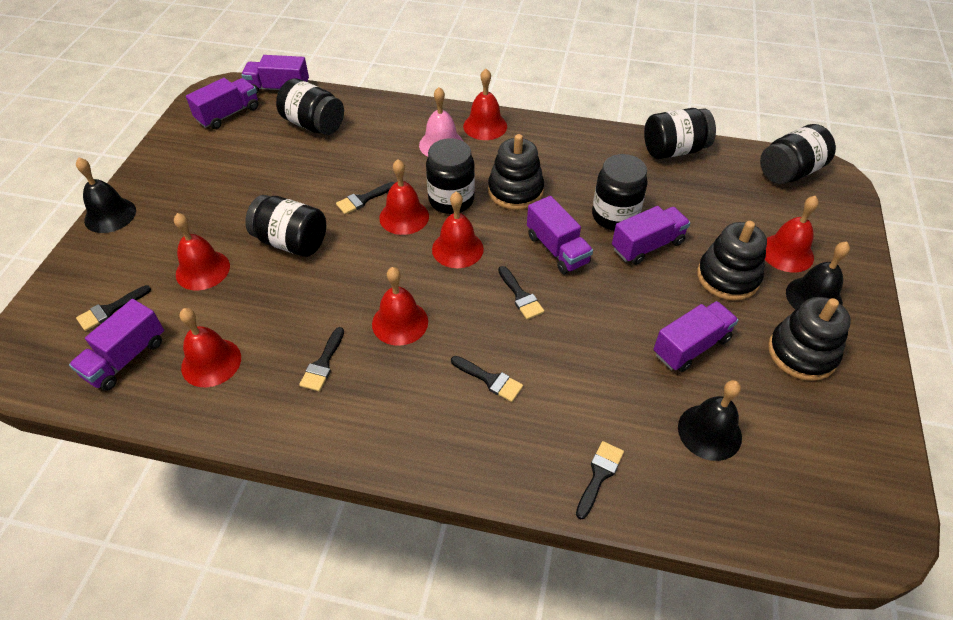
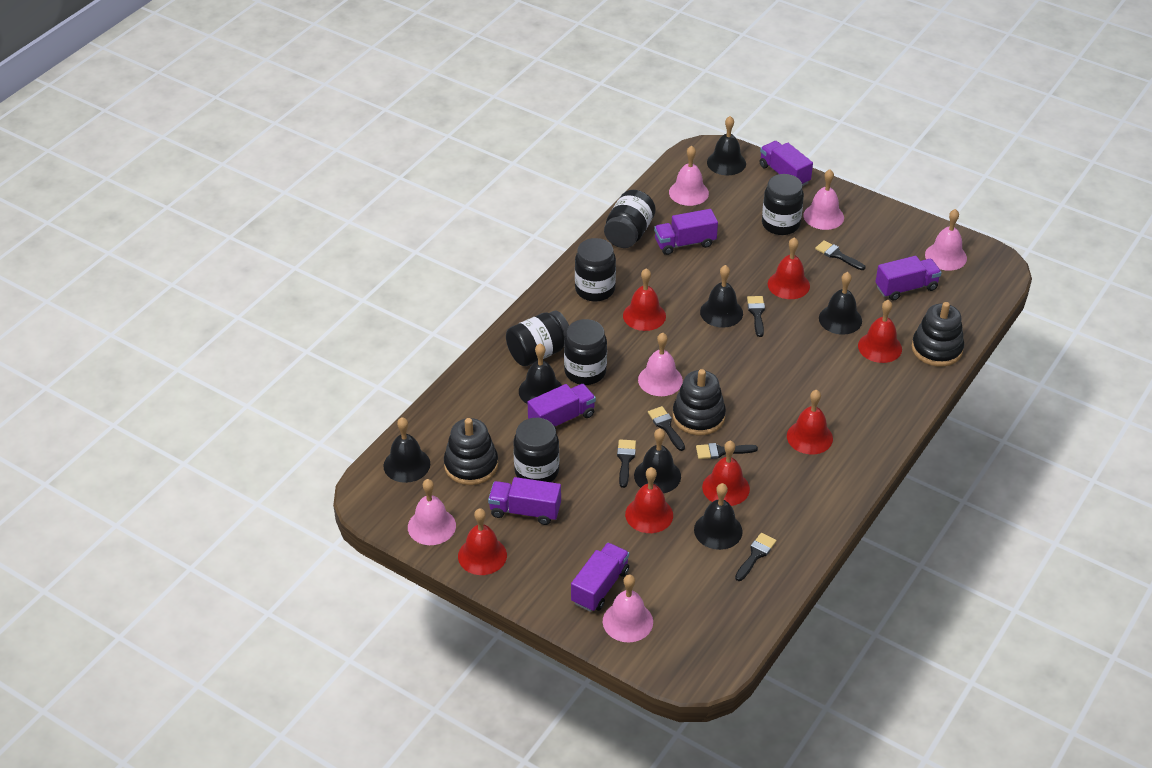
black bell: 3 -> 7
pink bell: 1 -> 6

